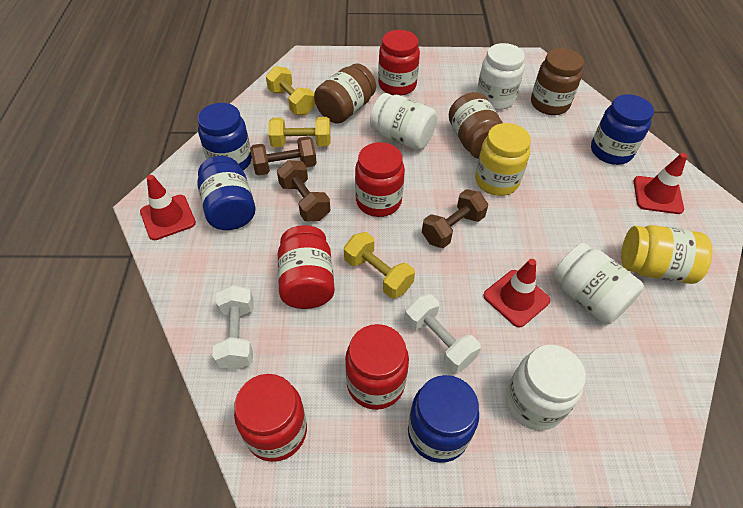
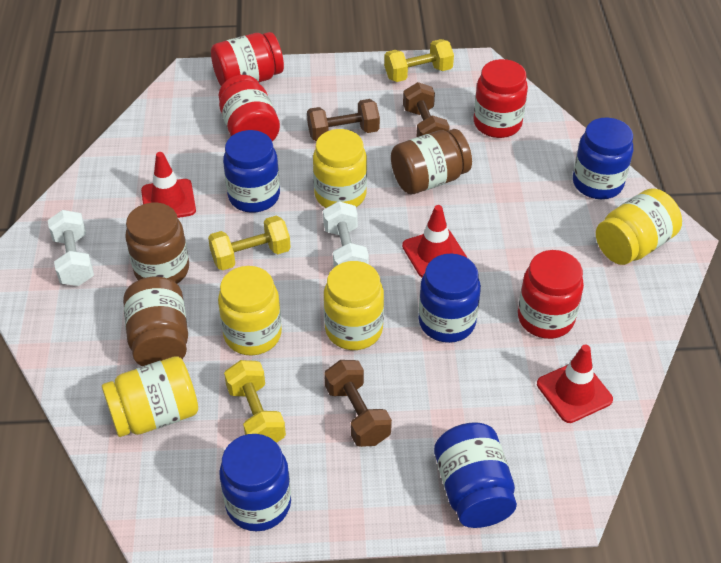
blue jar: 4 -> 5
red jar: 5 -> 4
white jar: 4 -> 0
yellow jar: 2 -> 5

